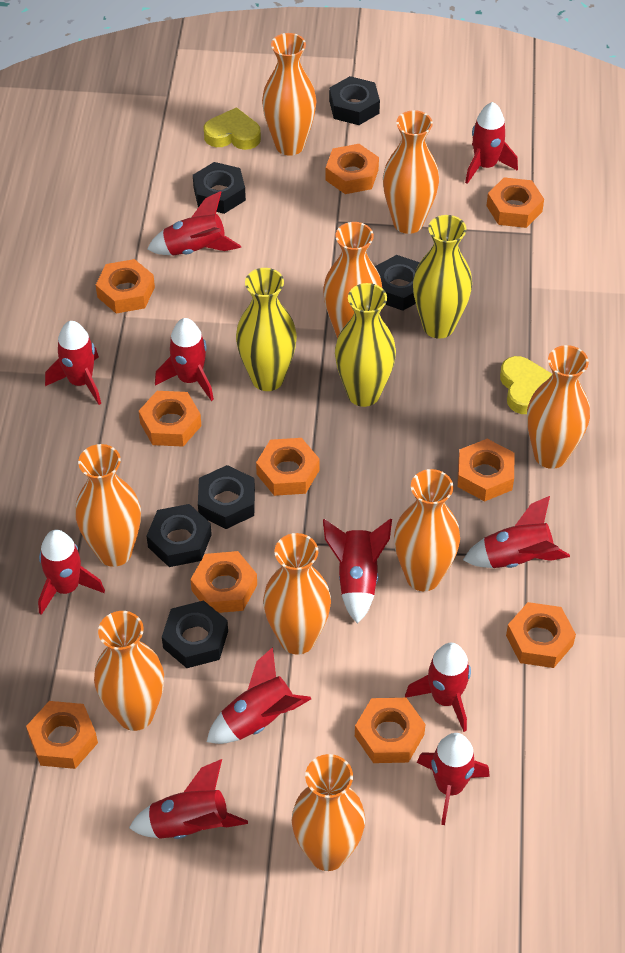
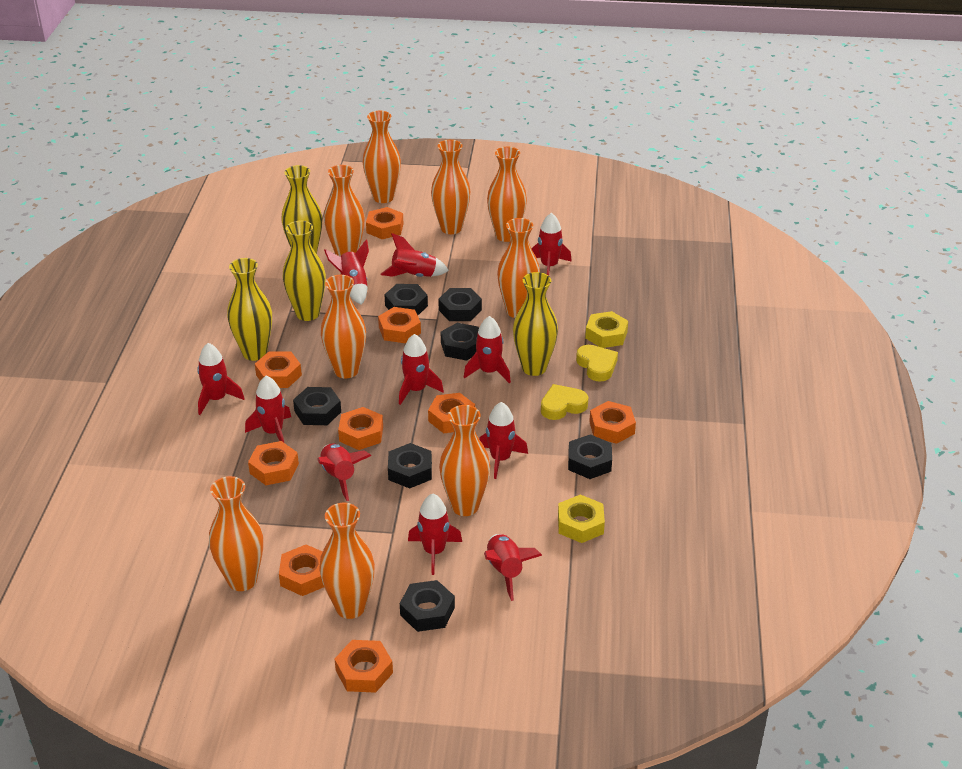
black nut: 6 -> 7
orange nut: 10 -> 9
yellow nut: 0 -> 2
yellow vase: 3 -> 4

